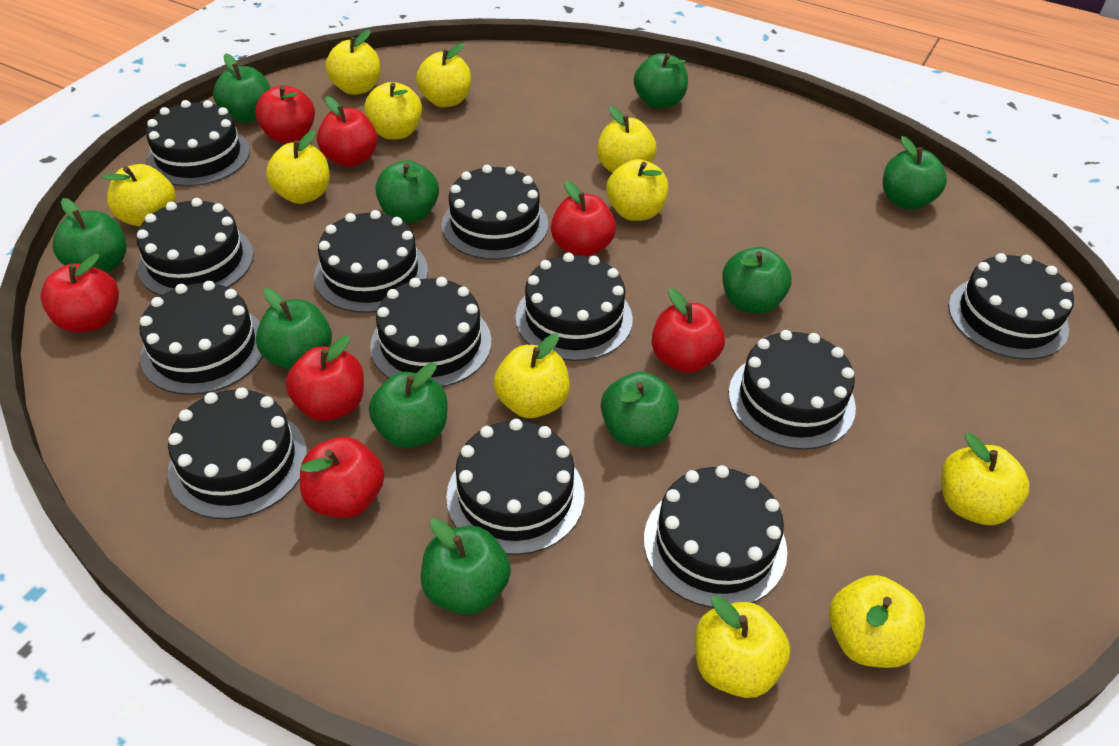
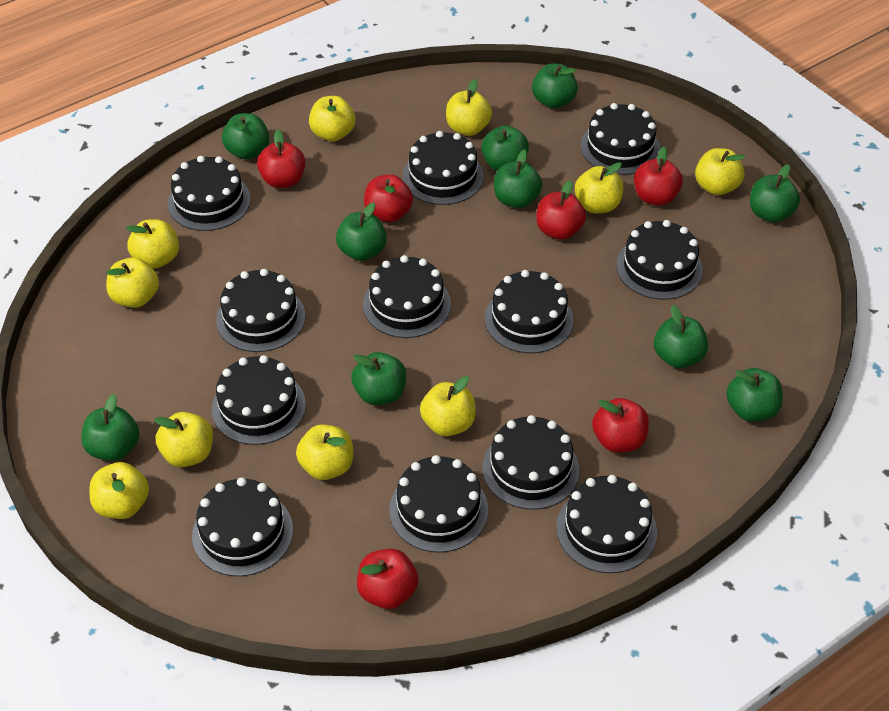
red apple: 7 -> 6
yellow apple: 11 -> 10

